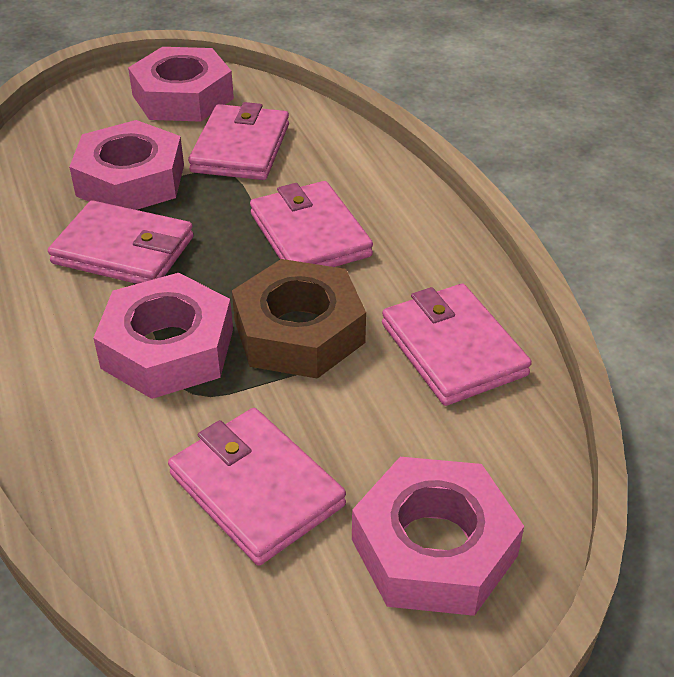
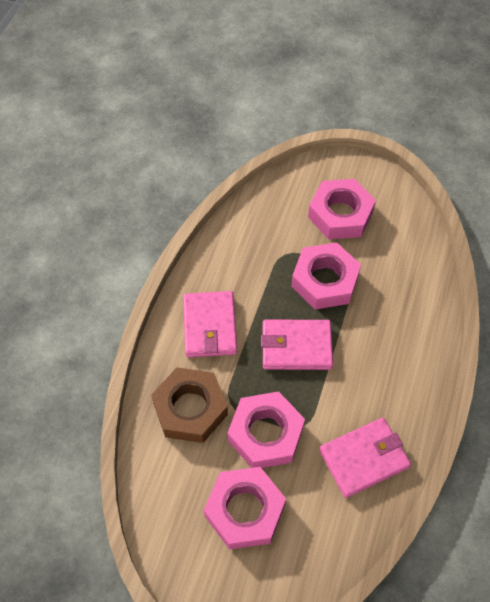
pink wallet: 5 -> 3

